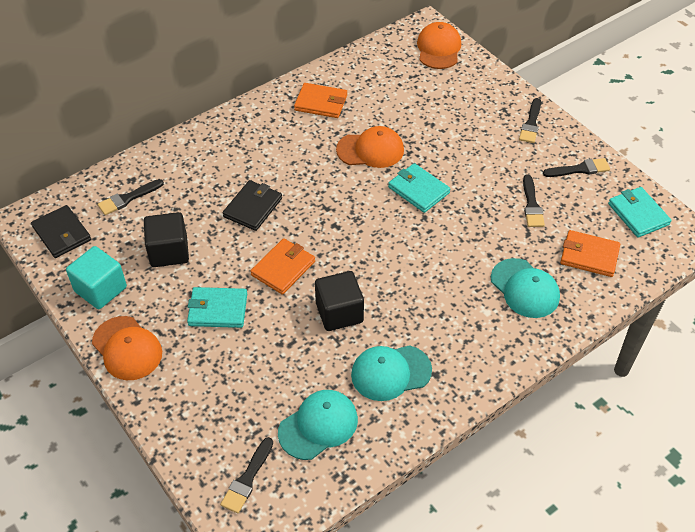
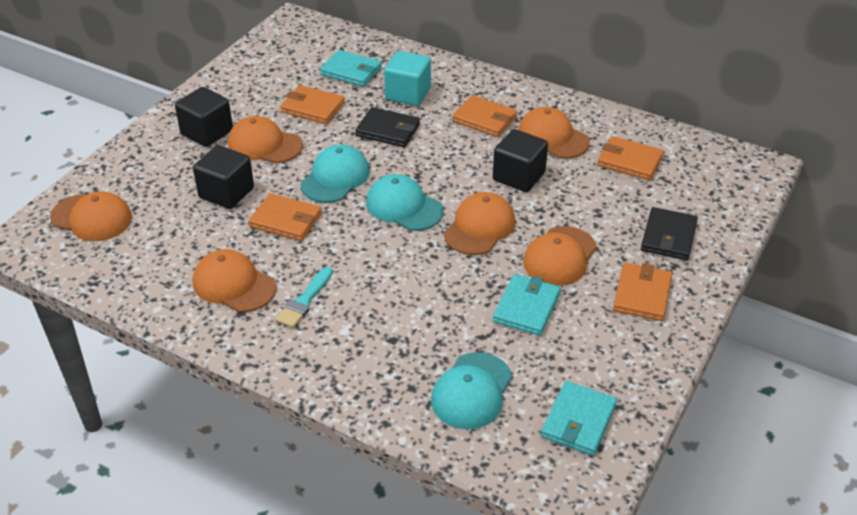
black brush: 5 -> 0
black cube: 2 -> 3
orange cap: 3 -> 6
orange wallet: 3 -> 5
turquoise brush: 0 -> 1

